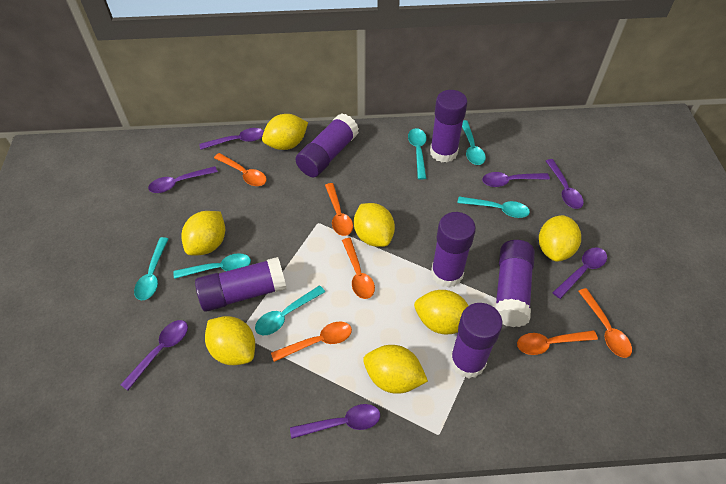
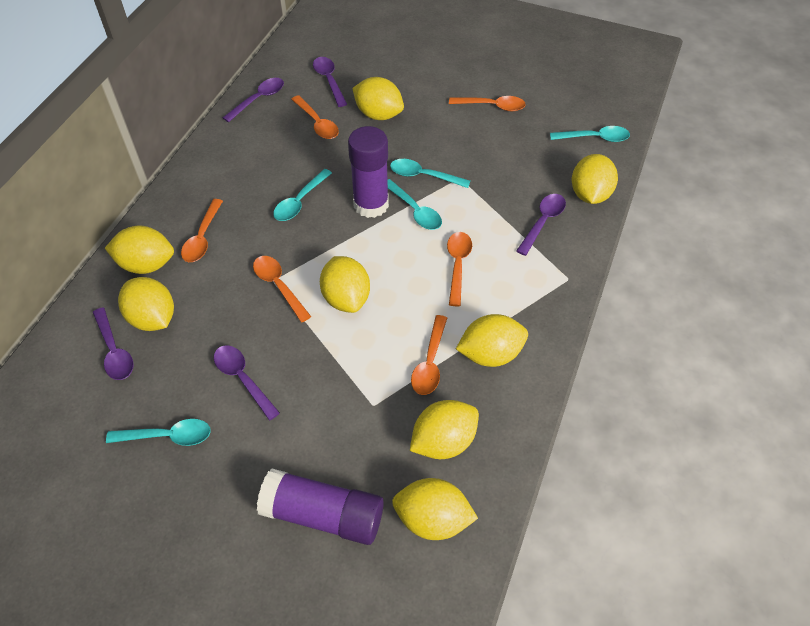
purple glue stick: 6 -> 2
purple spoon: 7 -> 5
turquoise spoon: 6 -> 5
yellow lemon: 7 -> 8

